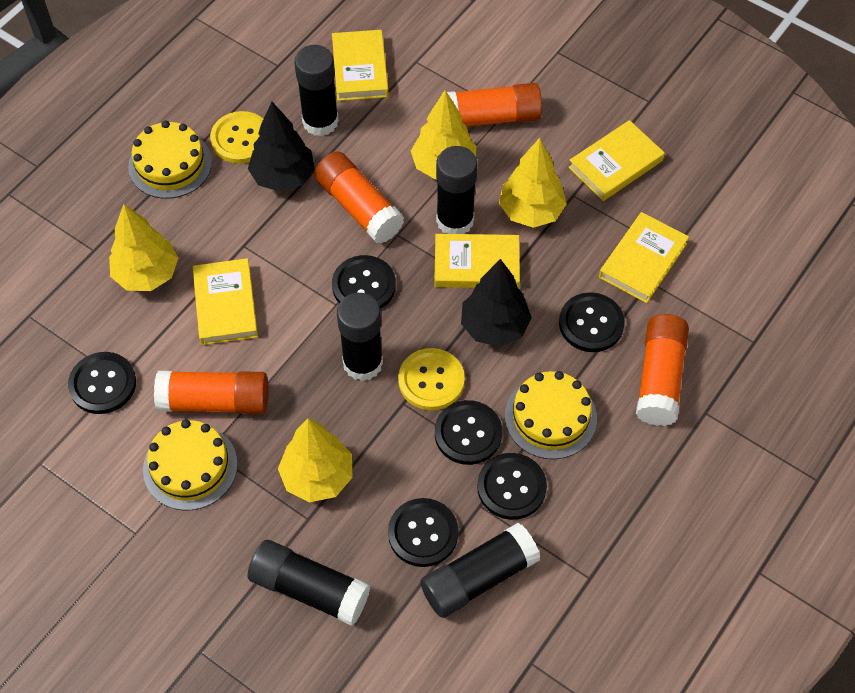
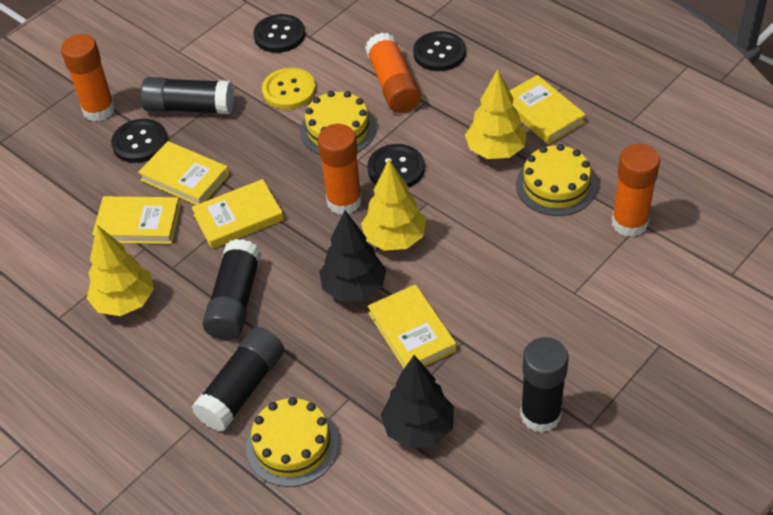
black button: 6 -> 4
black glue stick: 5 -> 4
yellow button: 2 -> 1
yellow tree: 4 -> 3

